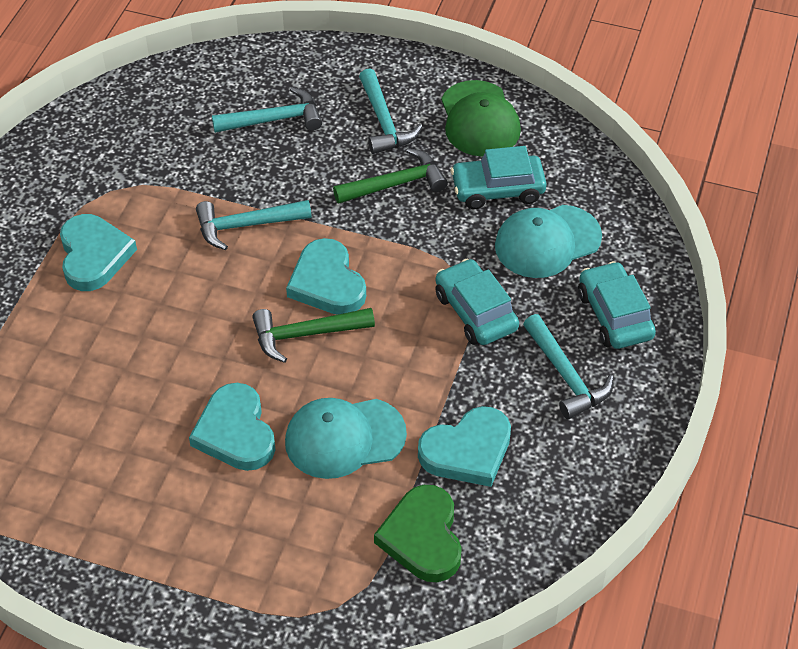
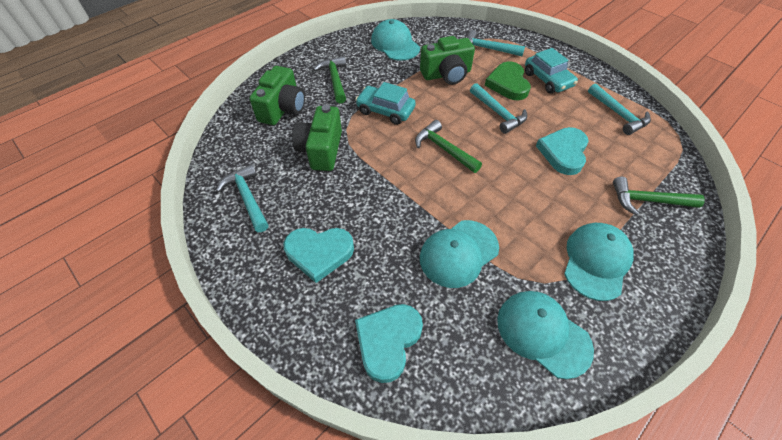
green camera: 0 -> 3
green cap: 1 -> 0
green hammer: 2 -> 3
turquoise cap: 2 -> 4
turquoise car: 3 -> 2
turquoise heart: 4 -> 3

